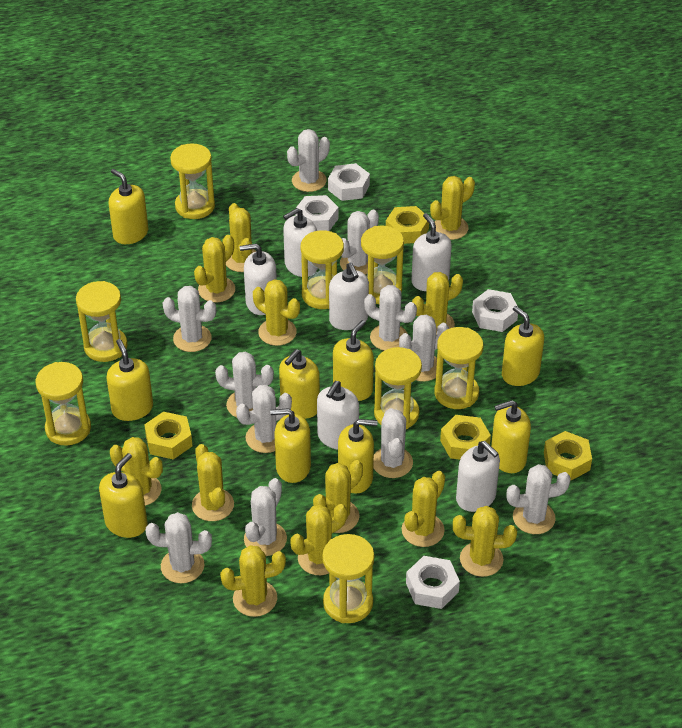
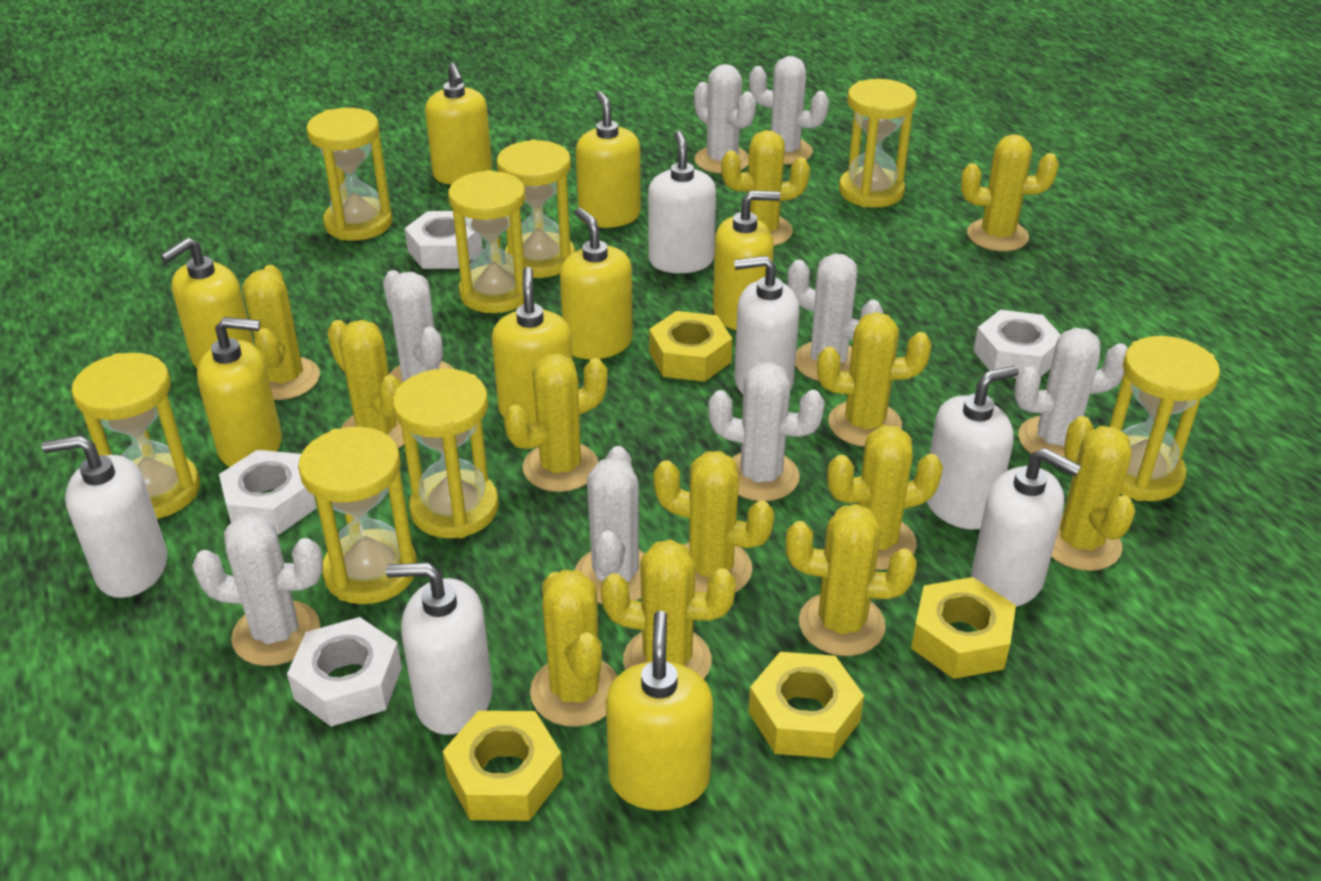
white cactus: 11 -> 8
yellow soap dispenser: 9 -> 8

